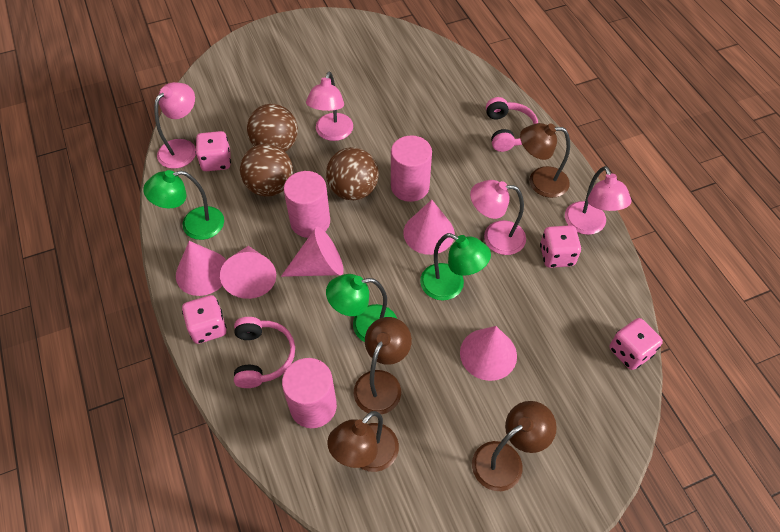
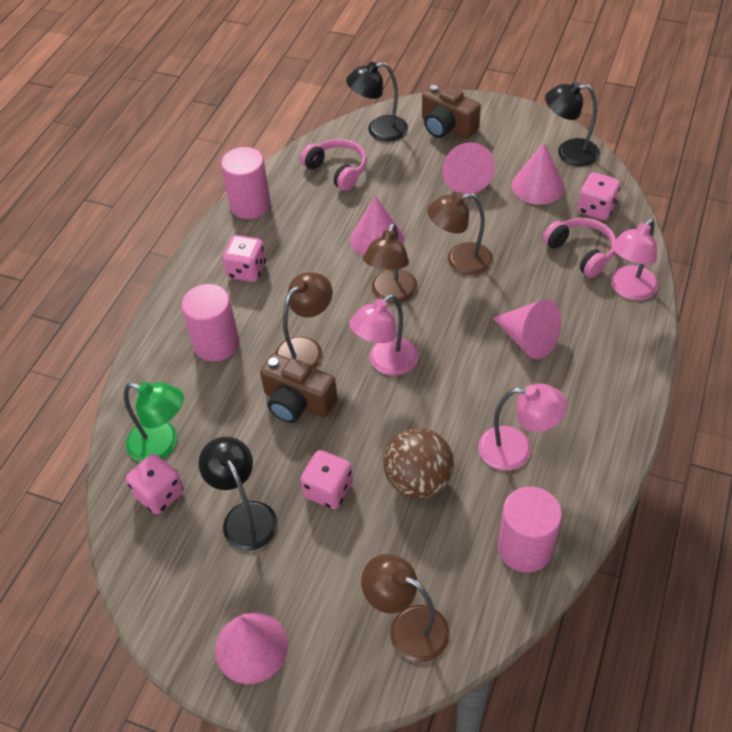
black lamp: 0 -> 3
brown ball: 3 -> 1
brown camera: 0 -> 2
green lamp: 3 -> 1
pink lamp: 4 -> 3

